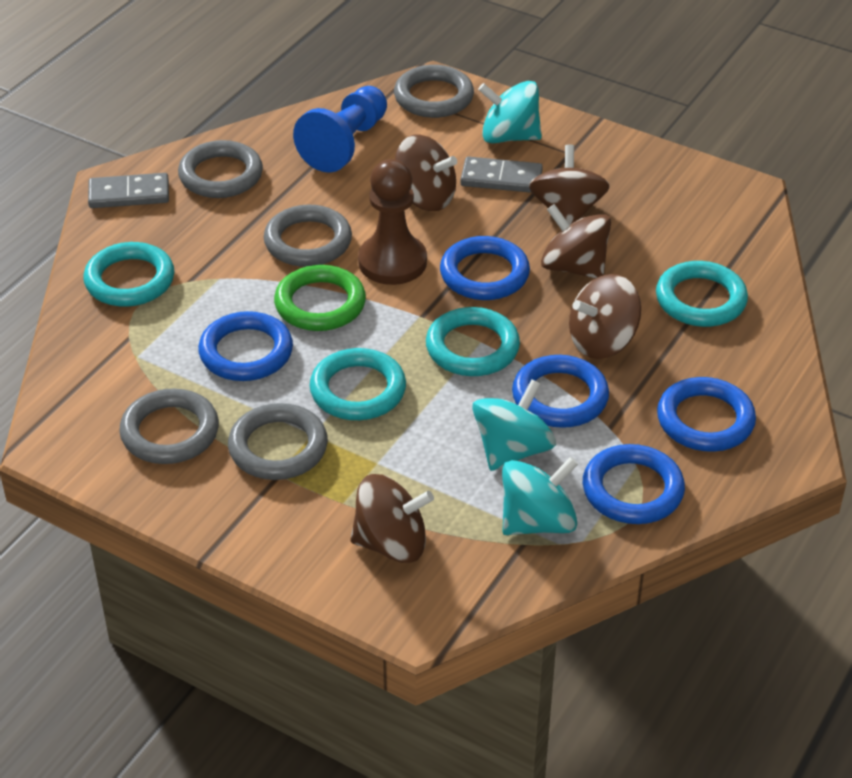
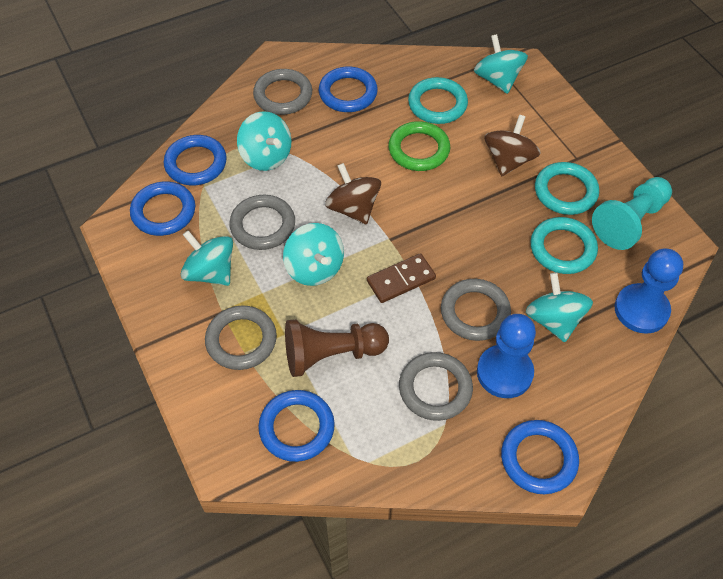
blue pawn: 1 -> 2
brown domino: 0 -> 1
brown spinning top: 5 -> 2
grey domino: 2 -> 0
turquoise pawn: 0 -> 1
turquoise ring: 4 -> 3
turquoise spinning top: 3 -> 5

